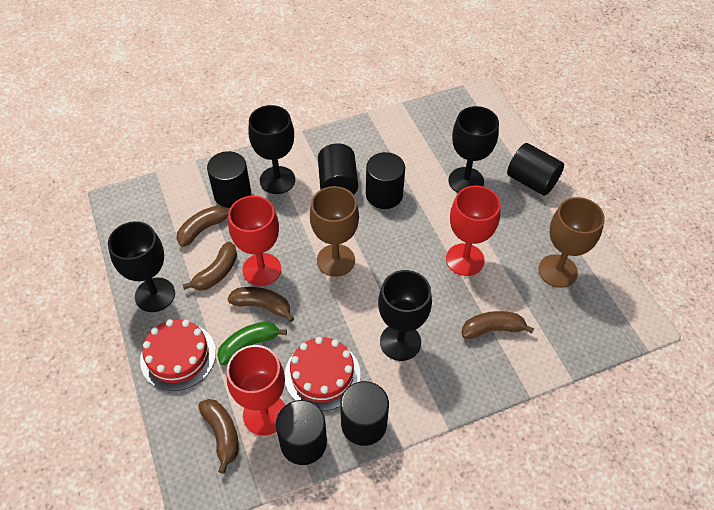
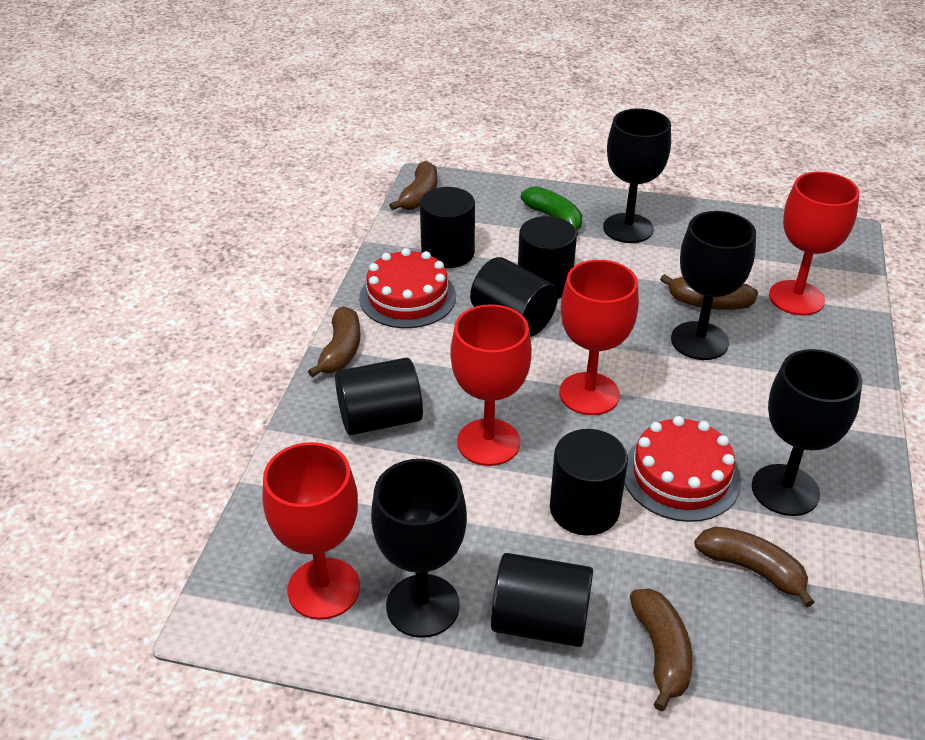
brown goblet: 2 -> 0
red goblet: 3 -> 4

